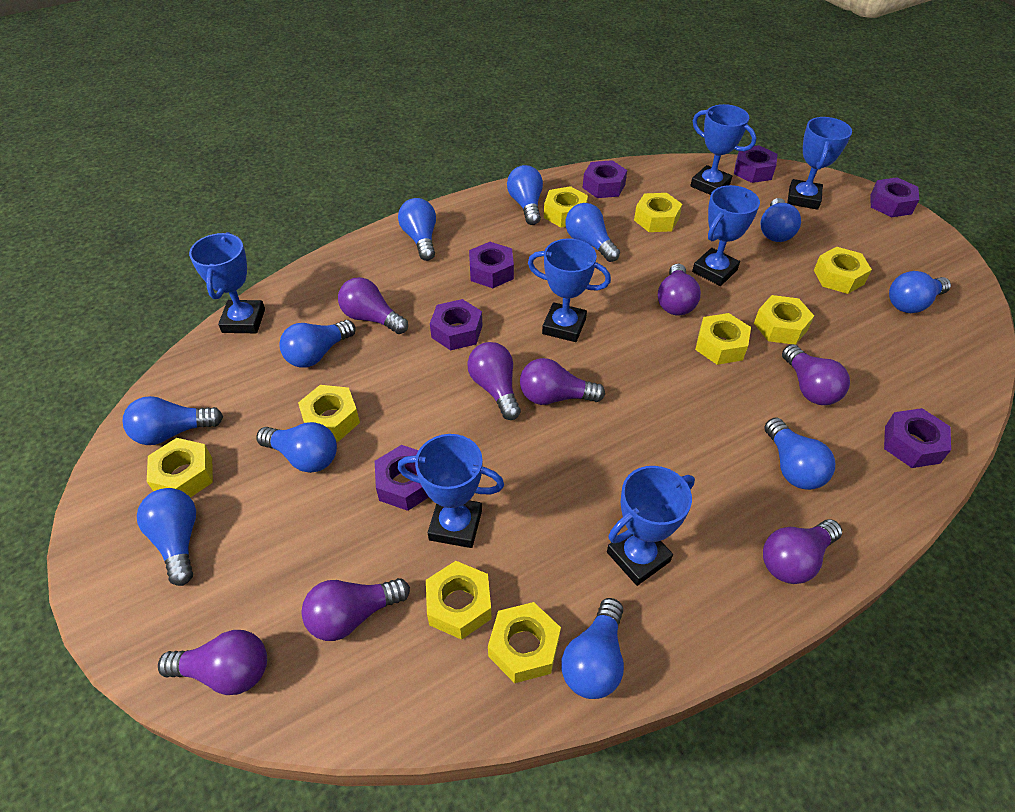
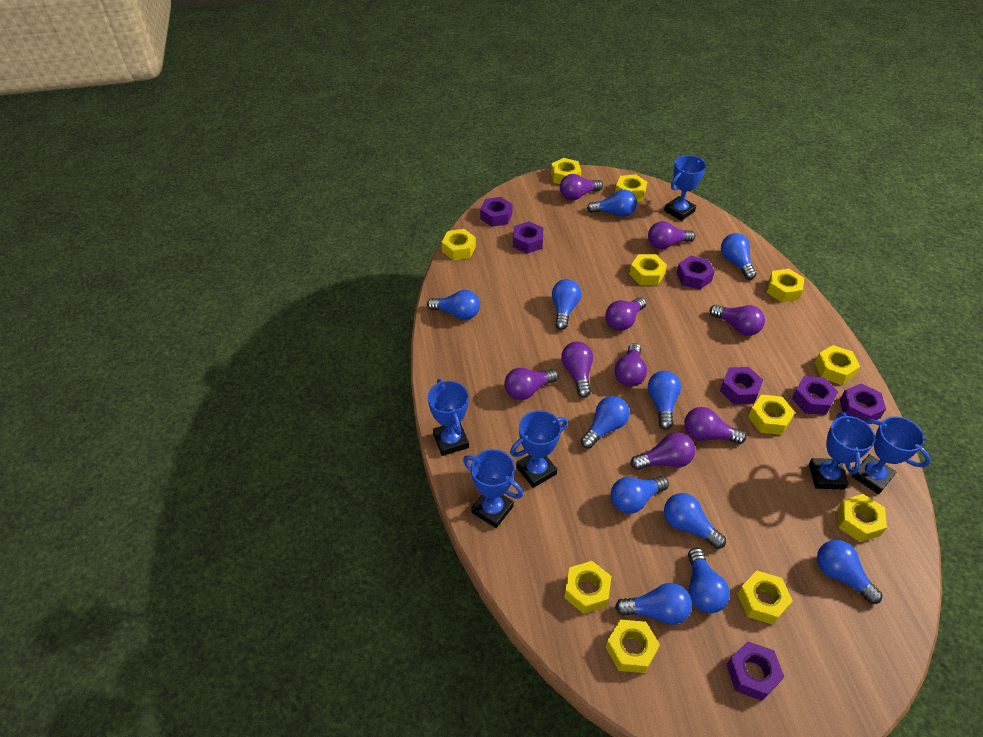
blue trophy: 7 -> 6
purple light bulb: 8 -> 9
yellow nut: 9 -> 11

